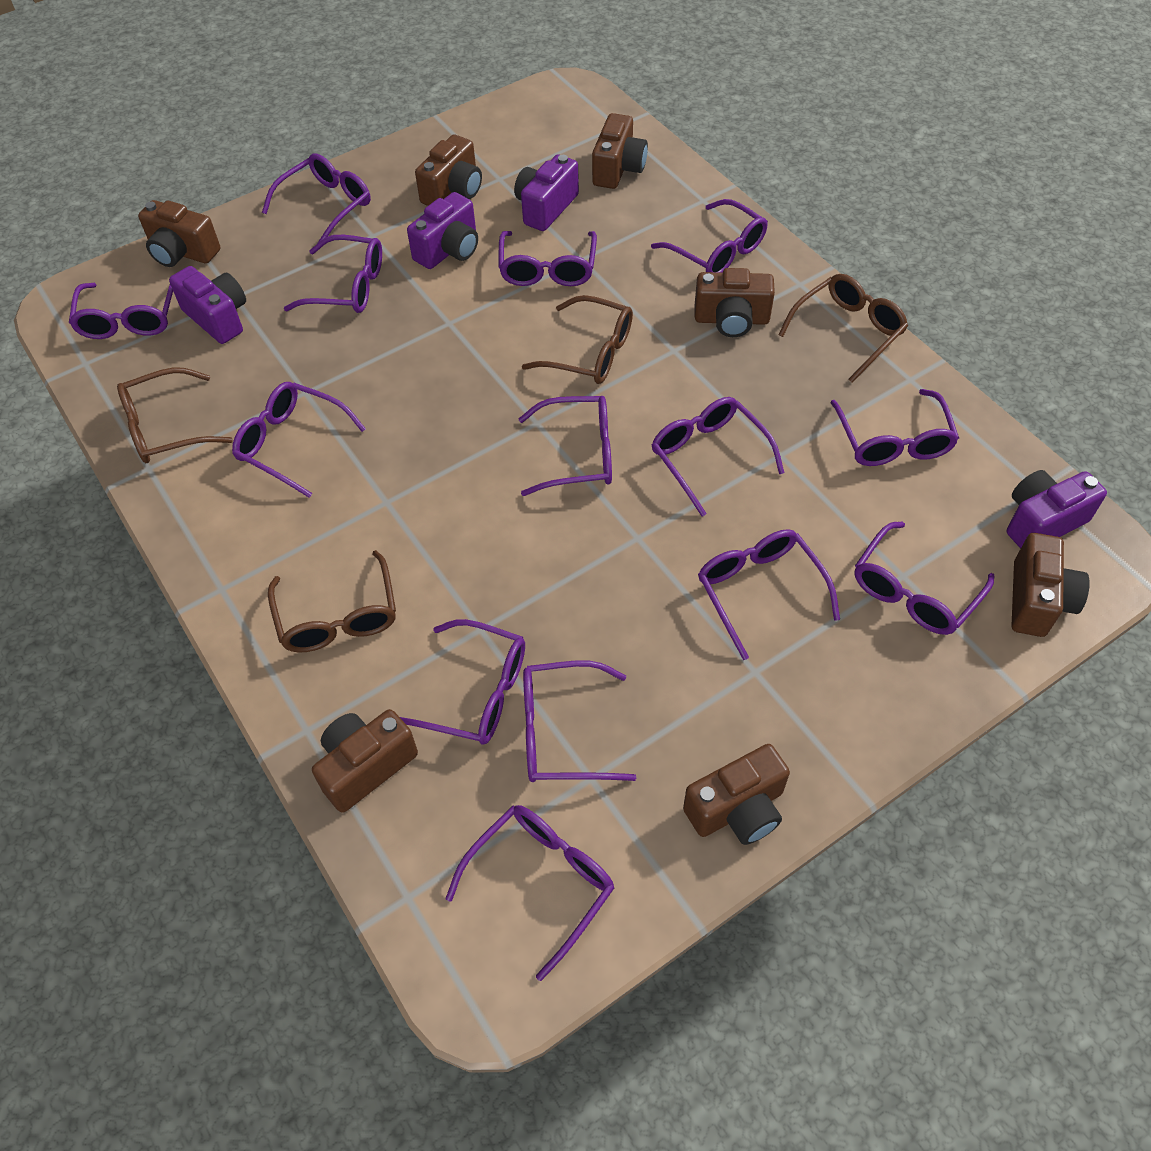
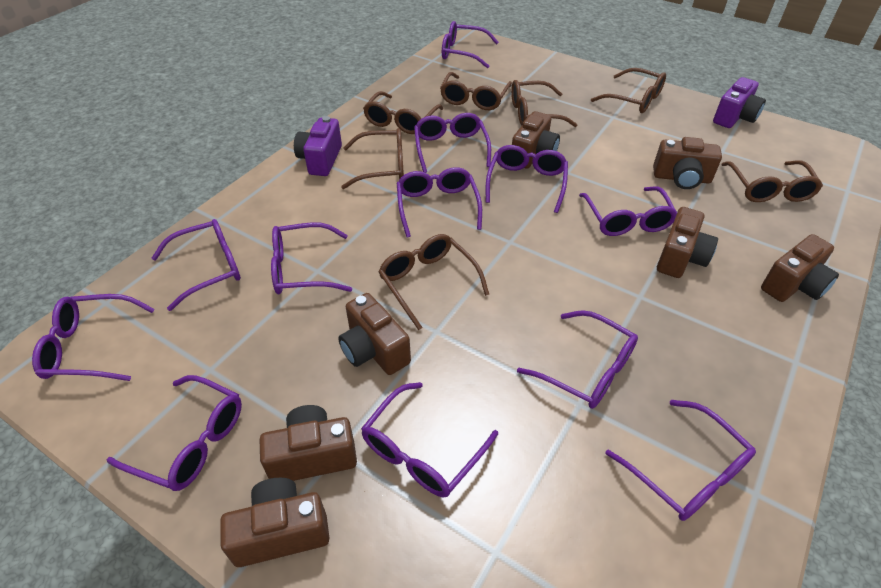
brown glasses: 4 -> 7
purple camera: 4 -> 2
purple glasses: 14 -> 12

